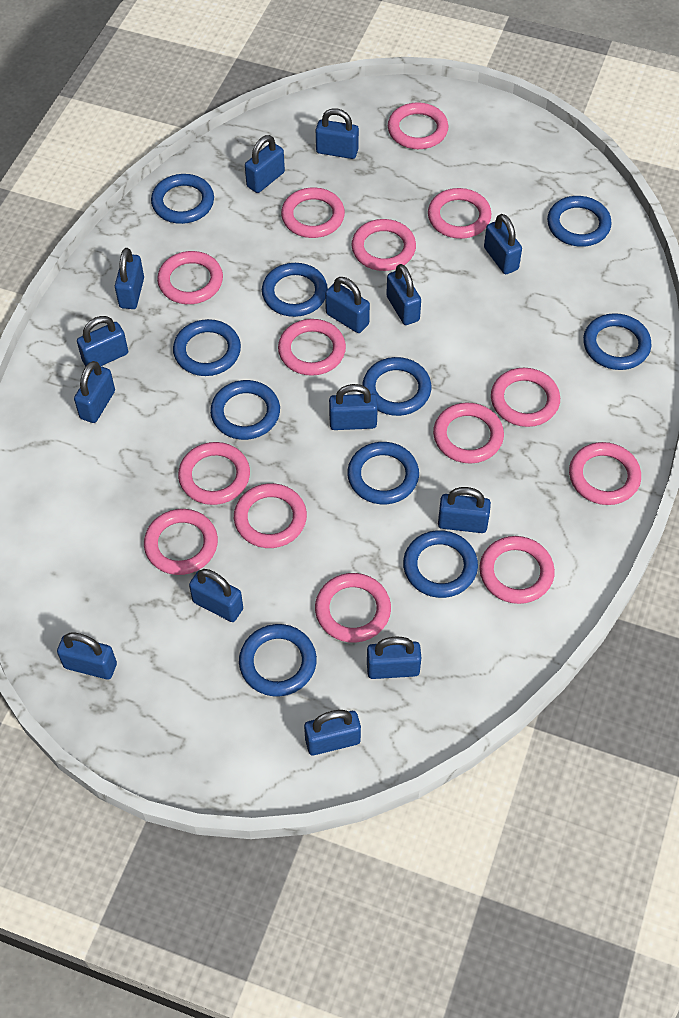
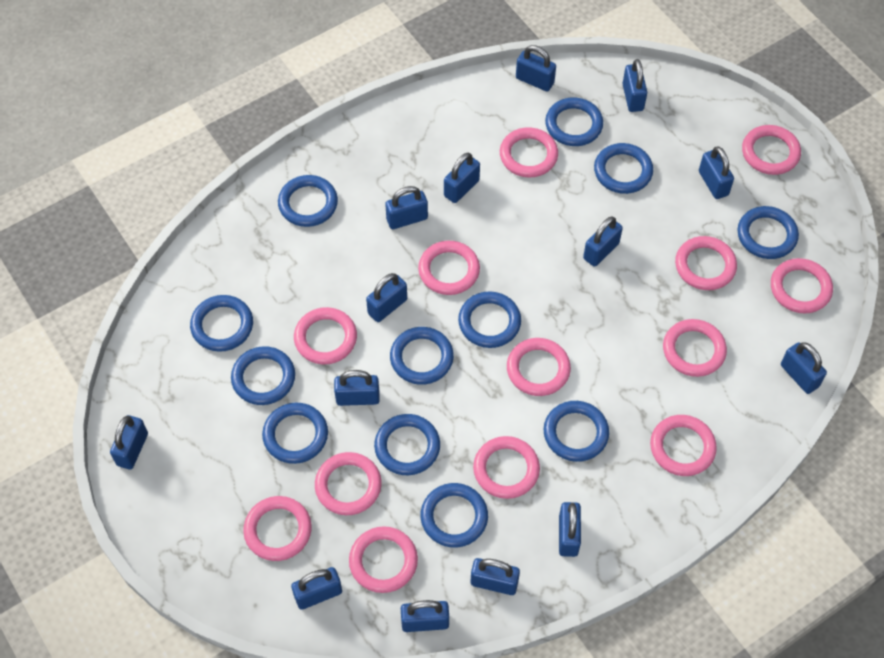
blue ring: 10 -> 12
pink ring: 14 -> 13

